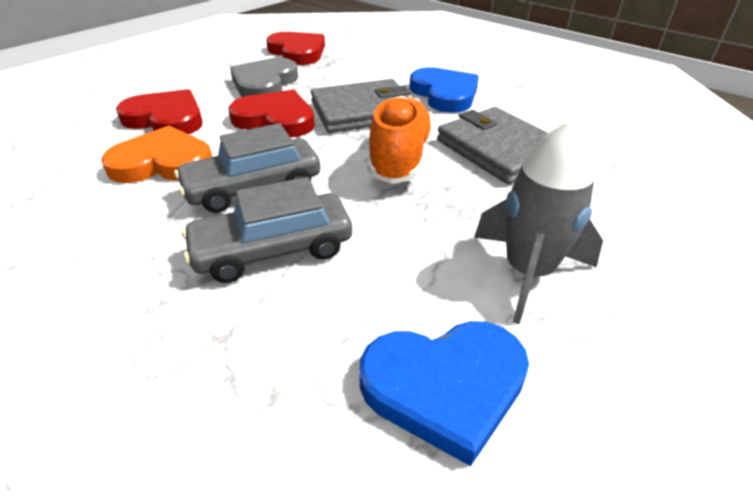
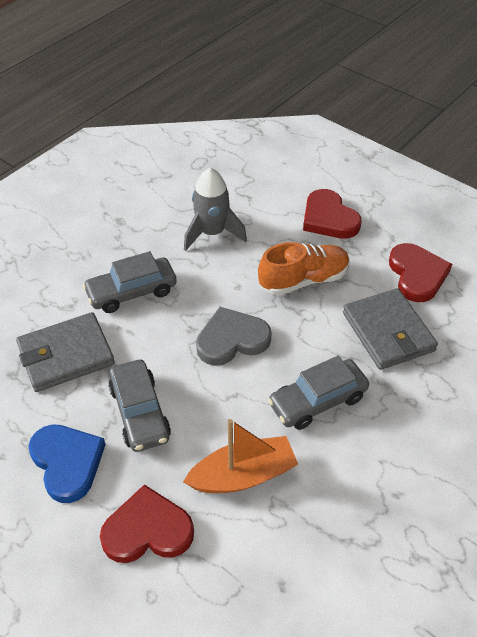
blue heart: 2 -> 1
grey car: 2 -> 3
orange boat: 0 -> 1
orange heart: 1 -> 0

